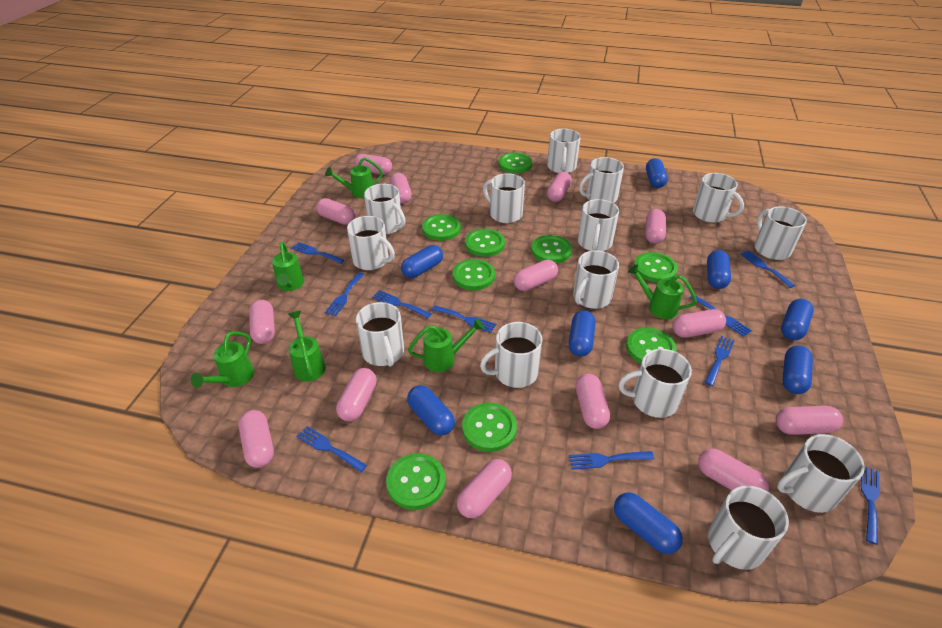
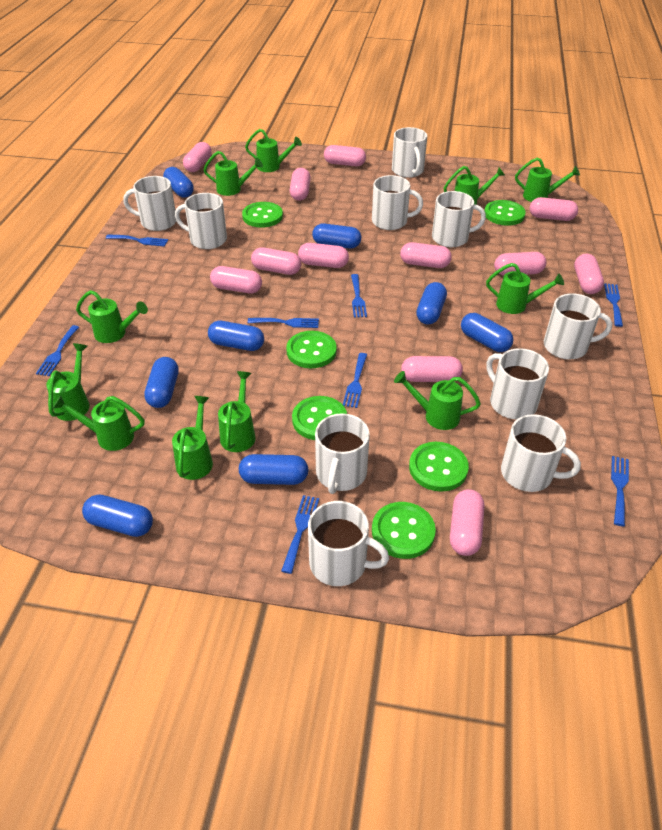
blue fork: 10 -> 8
green button: 9 -> 6
green watering can: 6 -> 11
pink capsule: 14 -> 12
white mug: 14 -> 10

